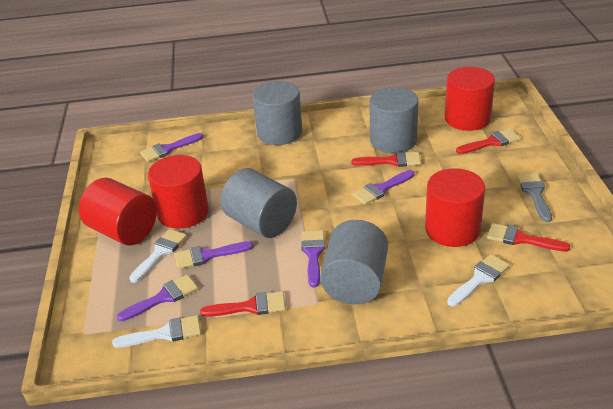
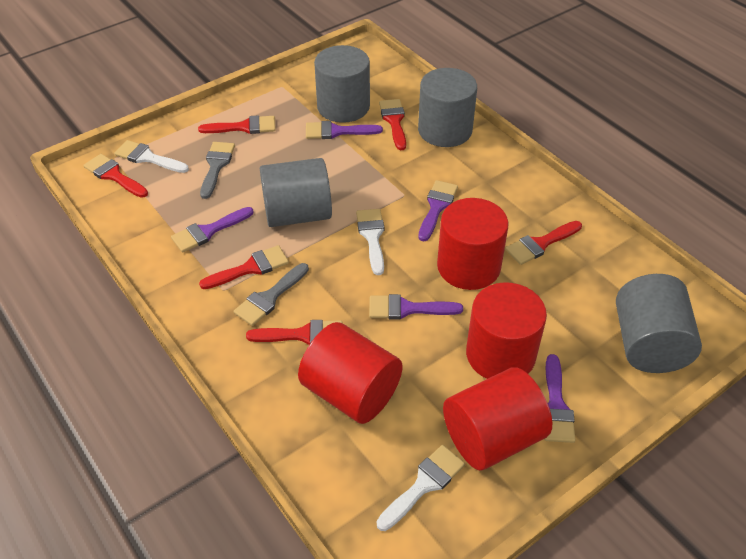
grey brush: 1 -> 2
red brush: 4 -> 6

